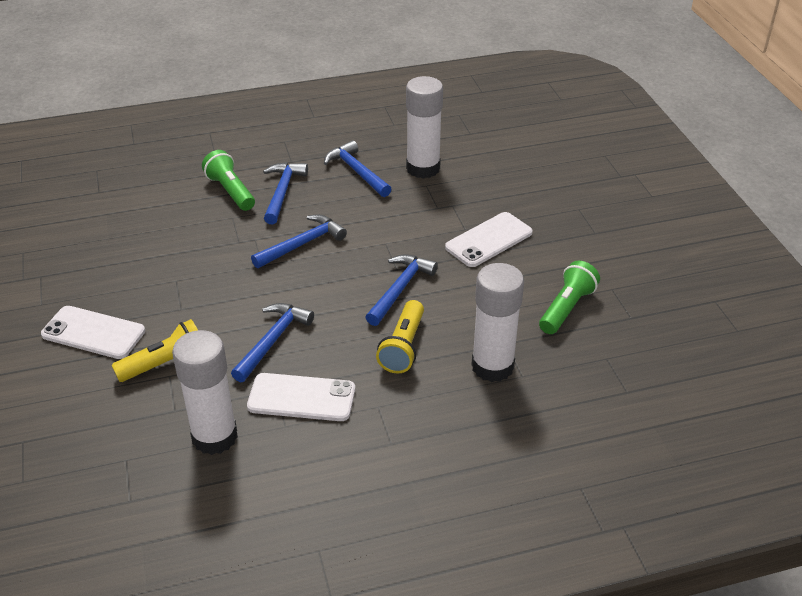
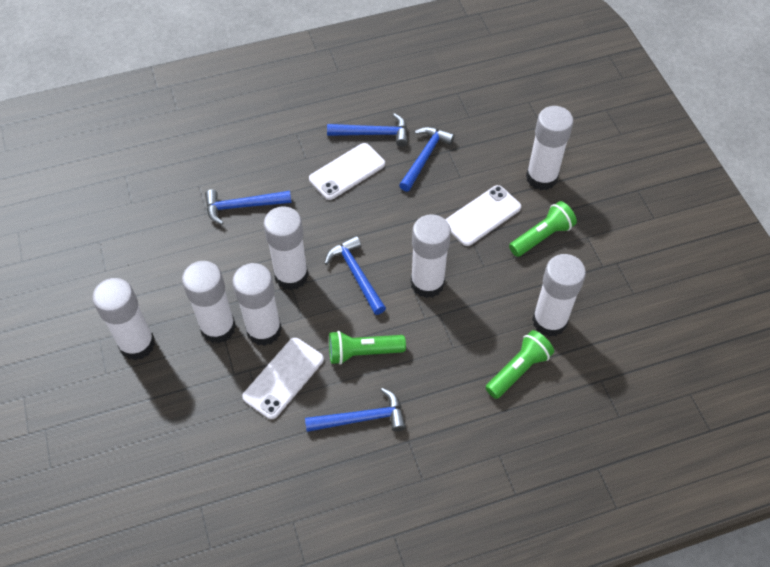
green flashlight: 2 -> 3
white glue stick: 3 -> 7
yellow flashlight: 2 -> 0

